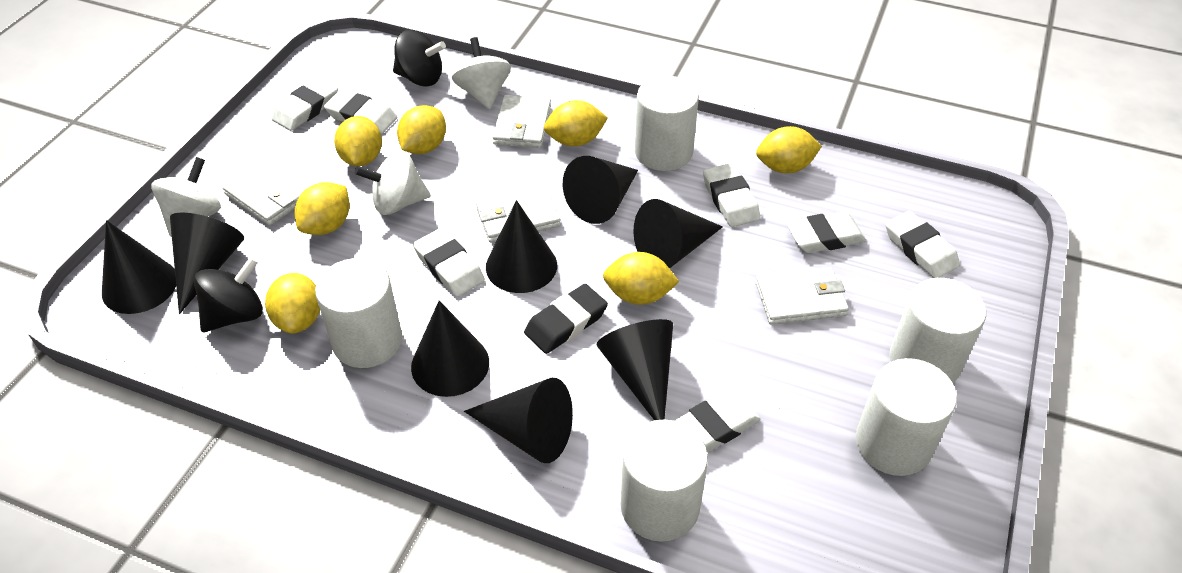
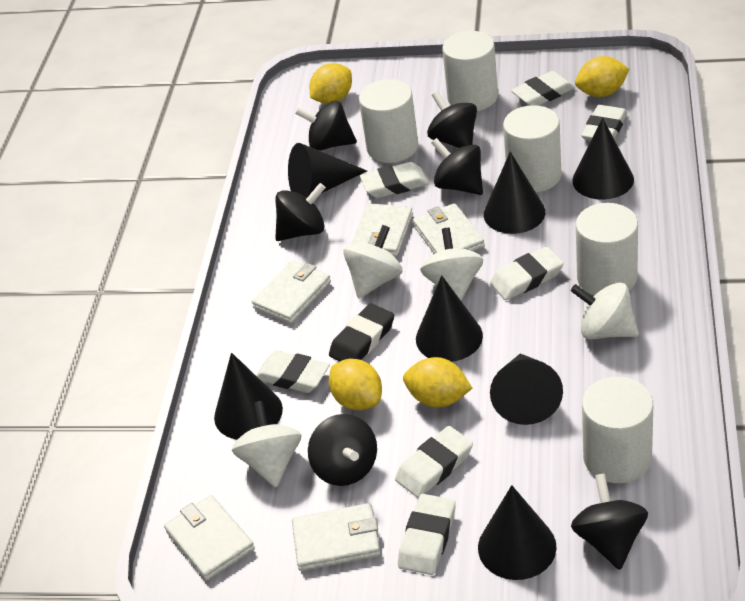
black cone: 8 -> 7
black spinning top: 2 -> 6
white spinning top: 3 -> 4
white wallet: 4 -> 5
yellow lemon: 7 -> 4

